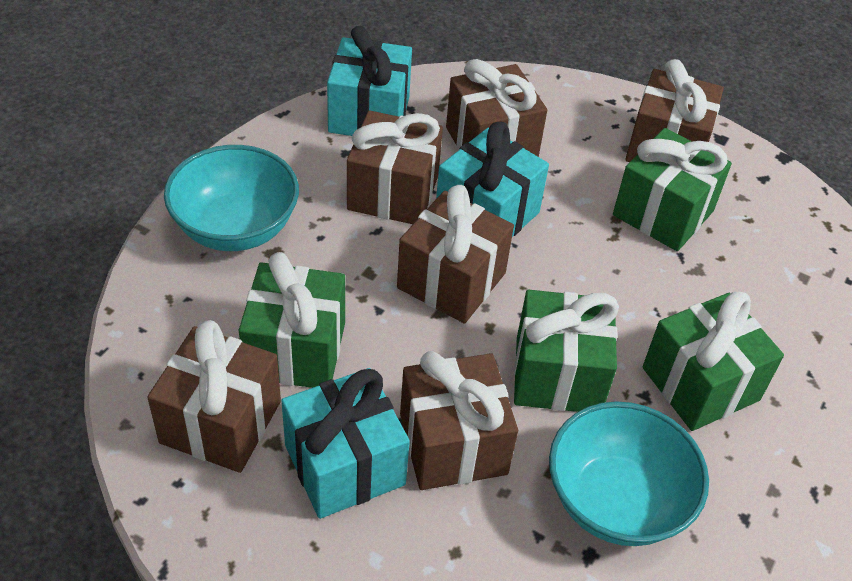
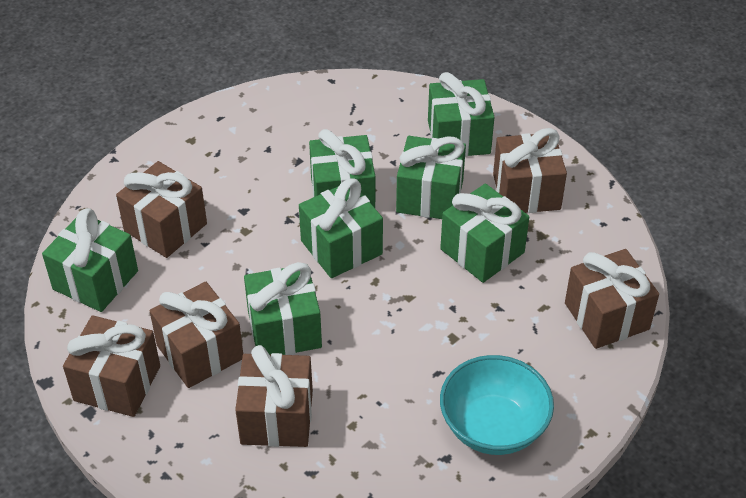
green gift: 4 -> 7
turquoise bowl: 2 -> 1
turquoise gift: 3 -> 0

